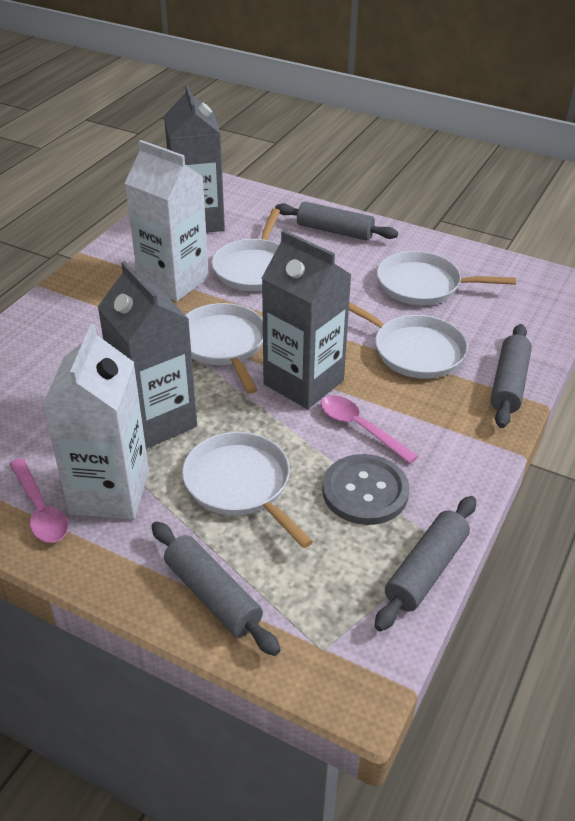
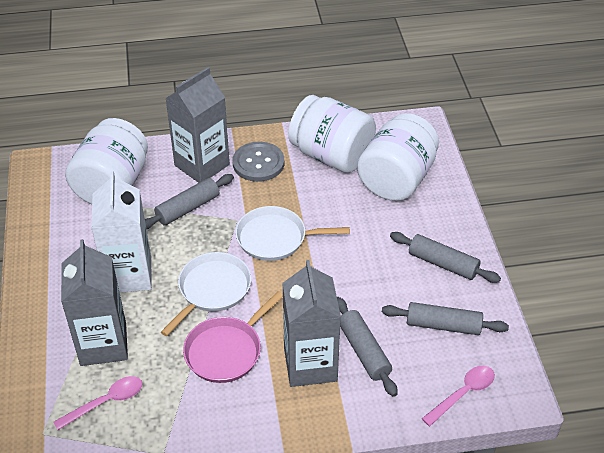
pink pan: 0 -> 1
white carton: 2 -> 1
white jar: 0 -> 3
white pan: 5 -> 2

